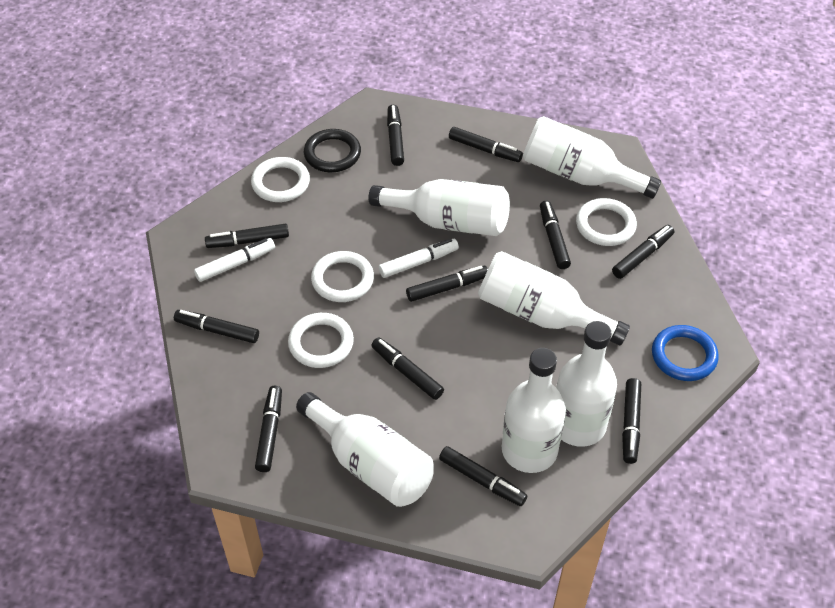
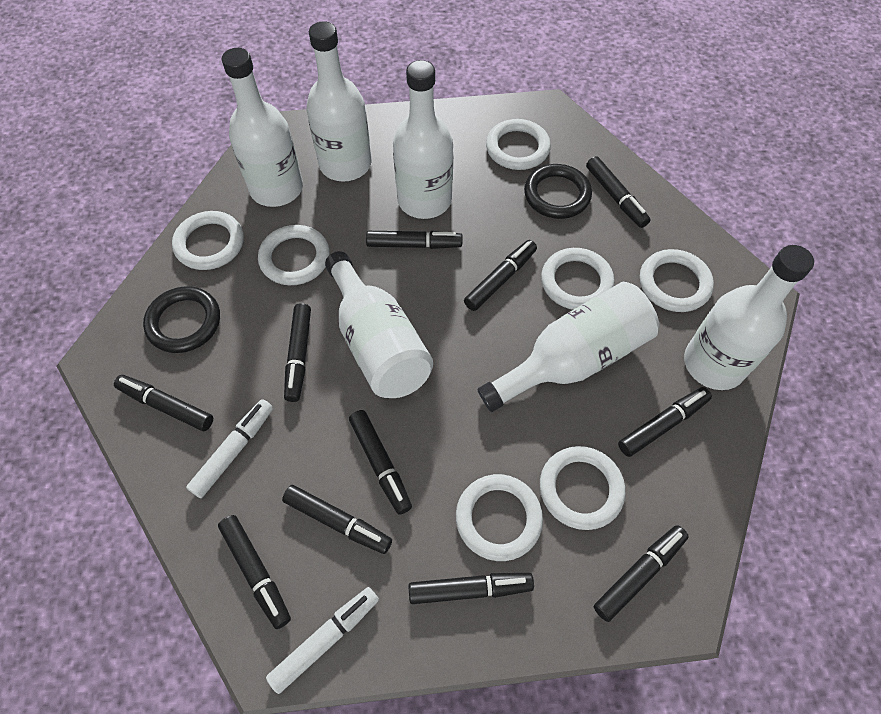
black ring: 1 -> 2
blue ring: 1 -> 0
white ring: 4 -> 7

